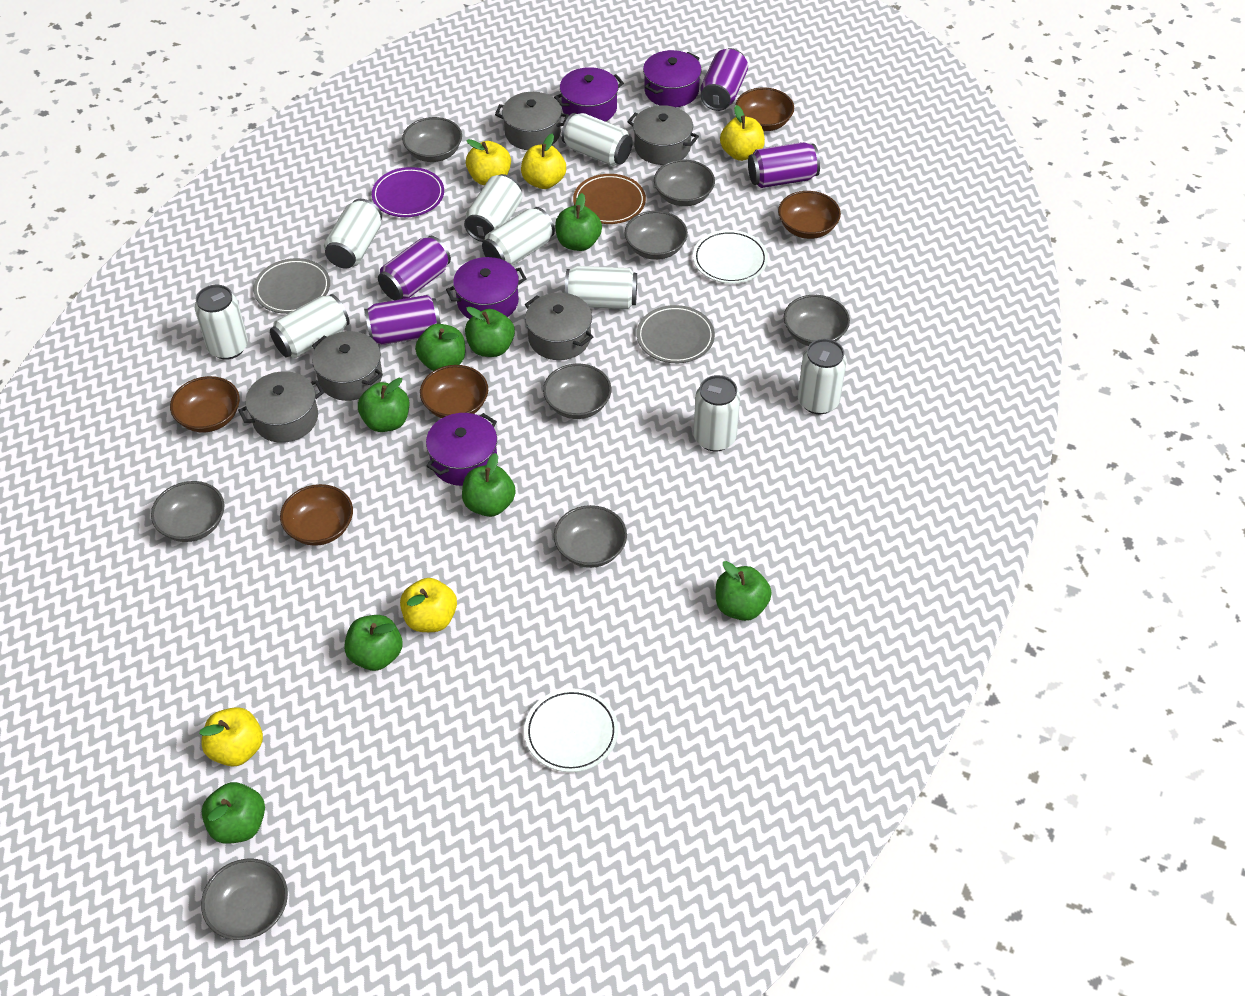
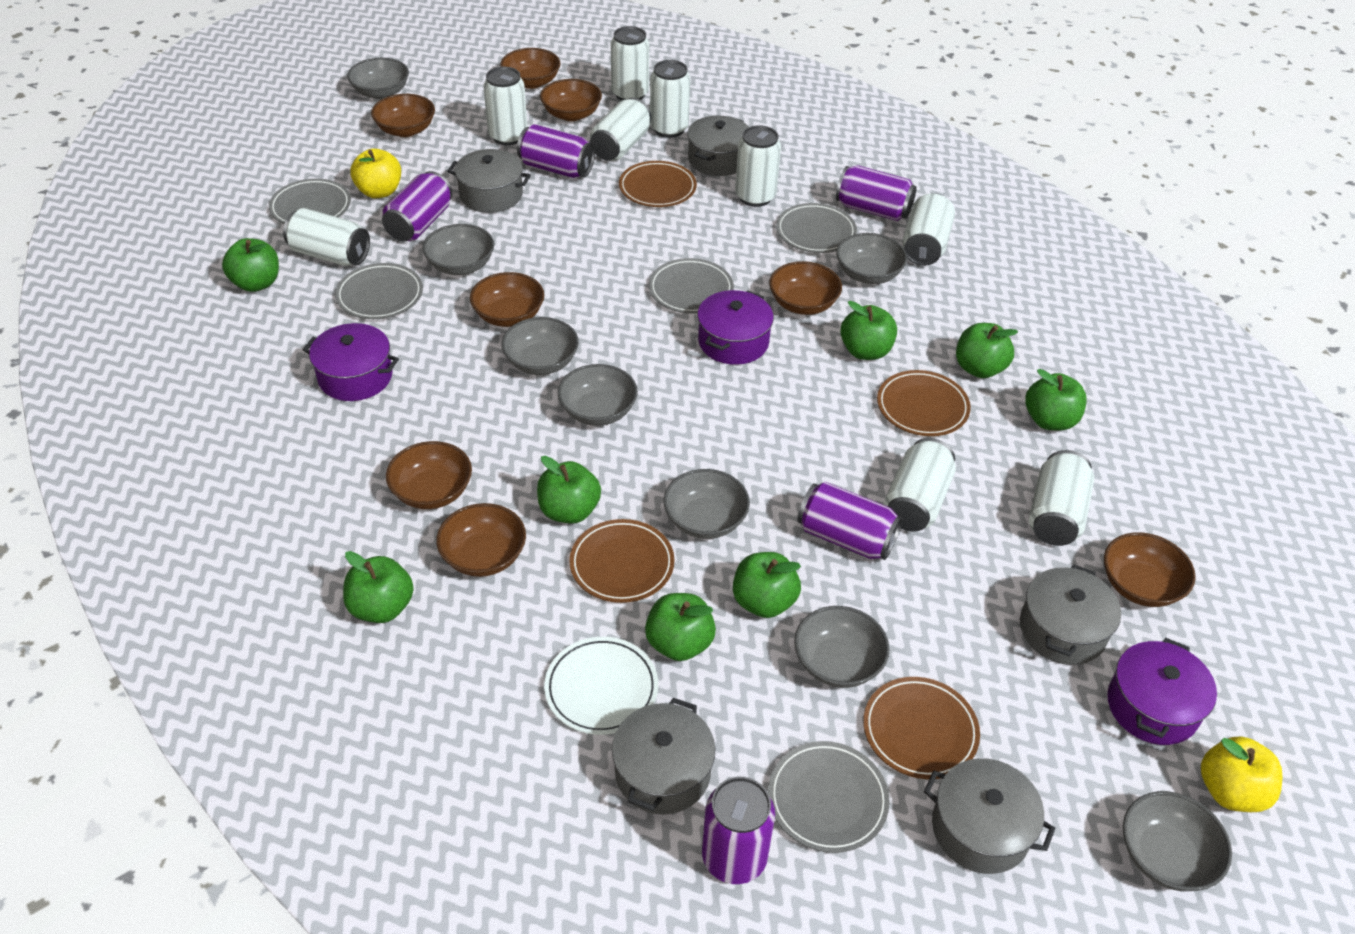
brown bowl: 5 -> 8
brown plate: 1 -> 4
grey plate: 2 -> 5
purple can: 4 -> 5
purple plate: 1 -> 0
purple pot: 4 -> 3
white plate: 2 -> 1
yellow apple: 5 -> 2

